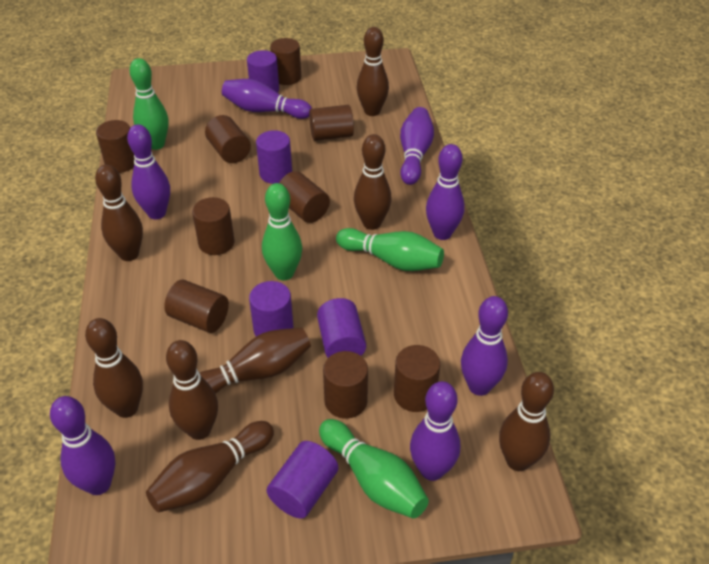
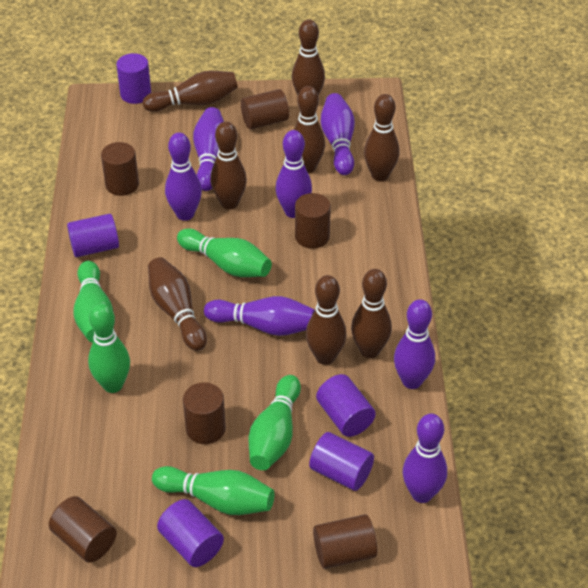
brown cylinder: 9 -> 6
green bowling pin: 4 -> 5

